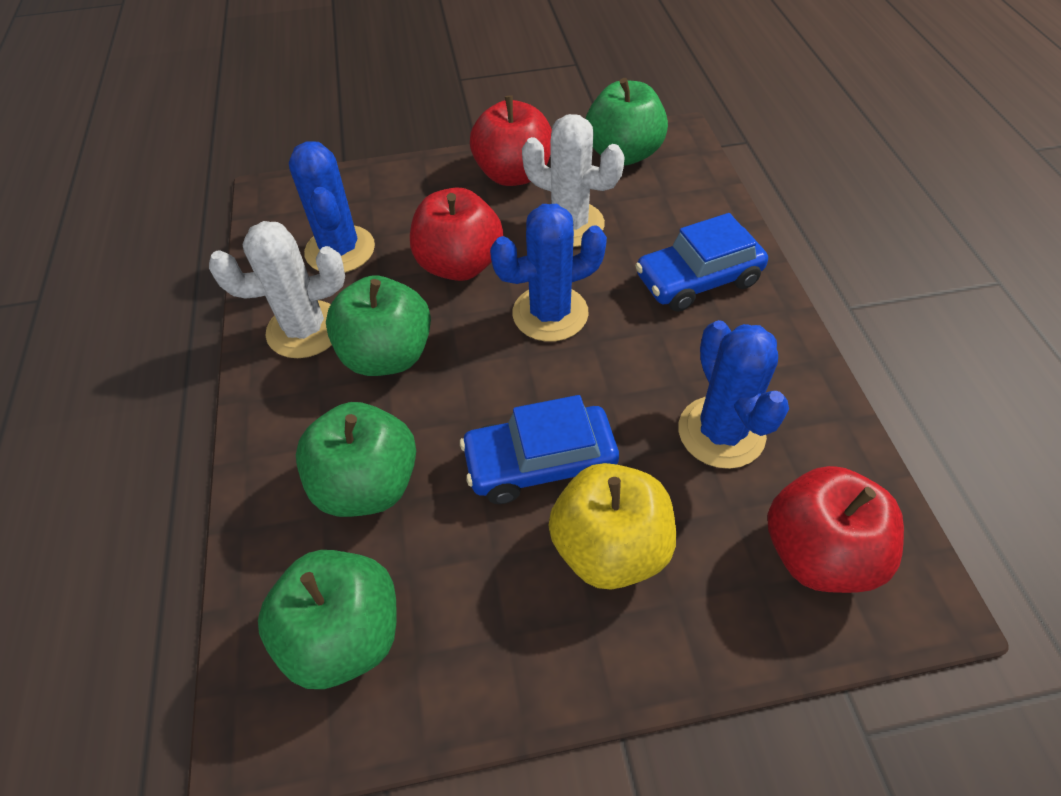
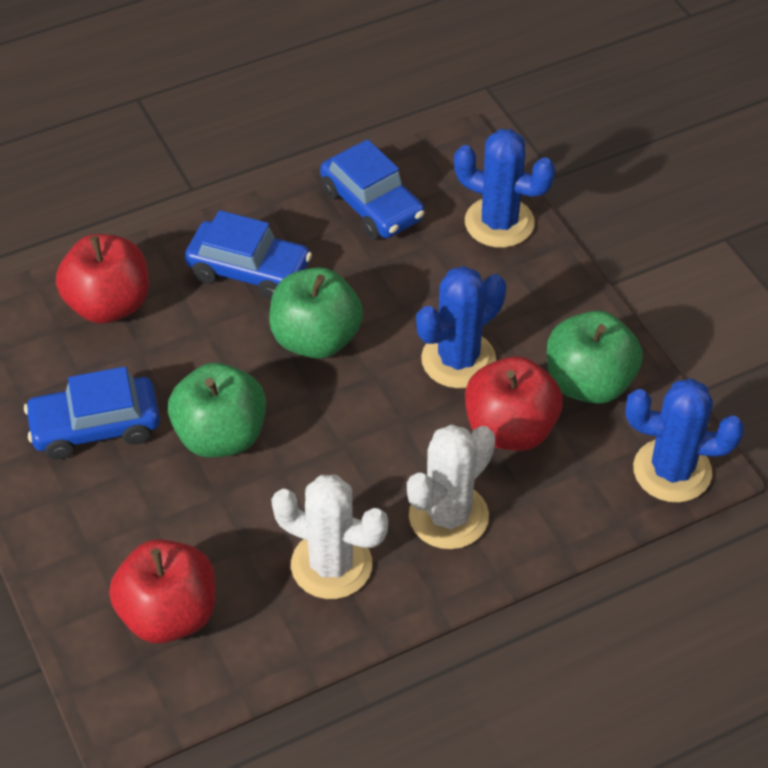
blue car: 2 -> 3
green apple: 4 -> 3
yellow apple: 1 -> 0

